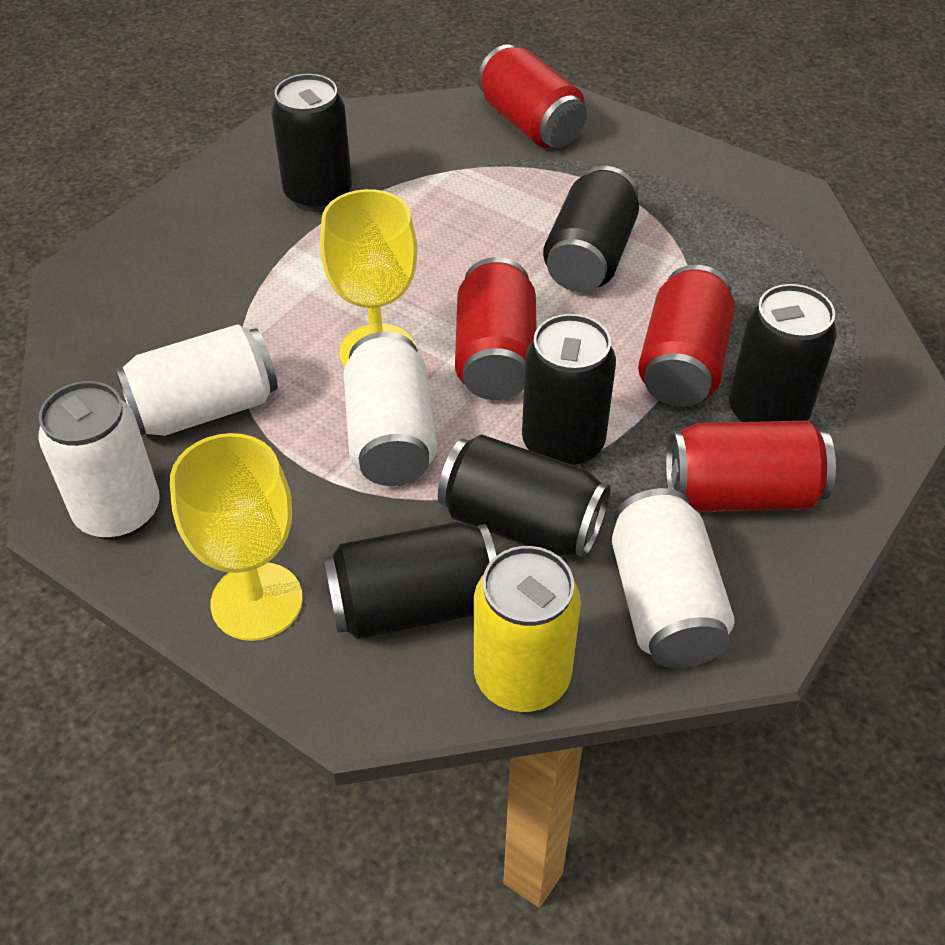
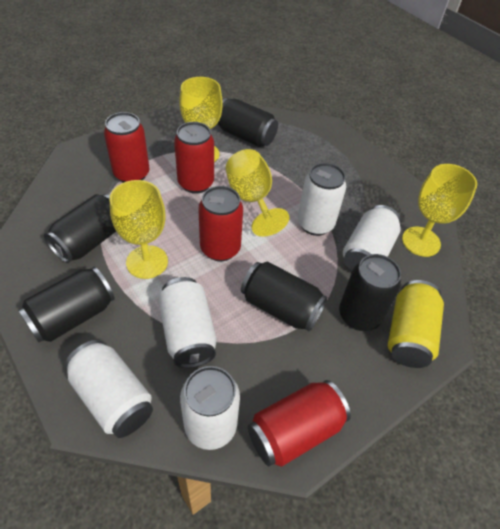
black can: 6 -> 5
white can: 4 -> 5
yellow goblet: 2 -> 4

